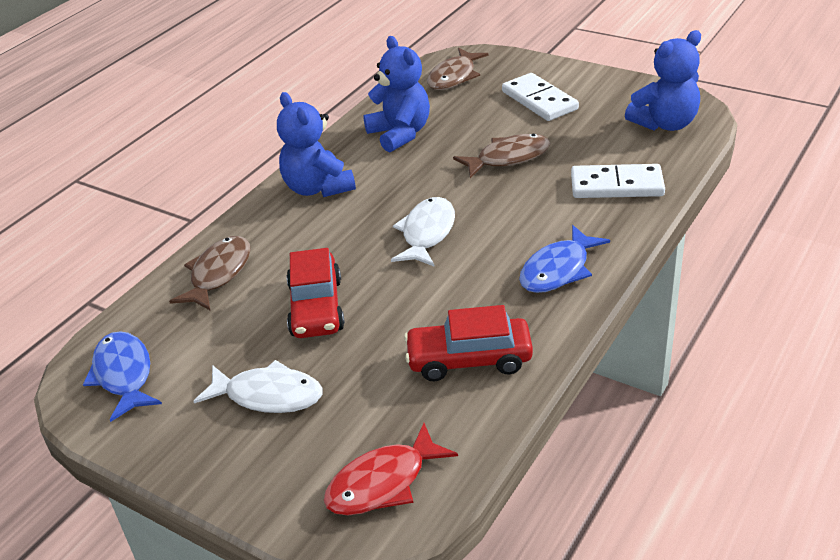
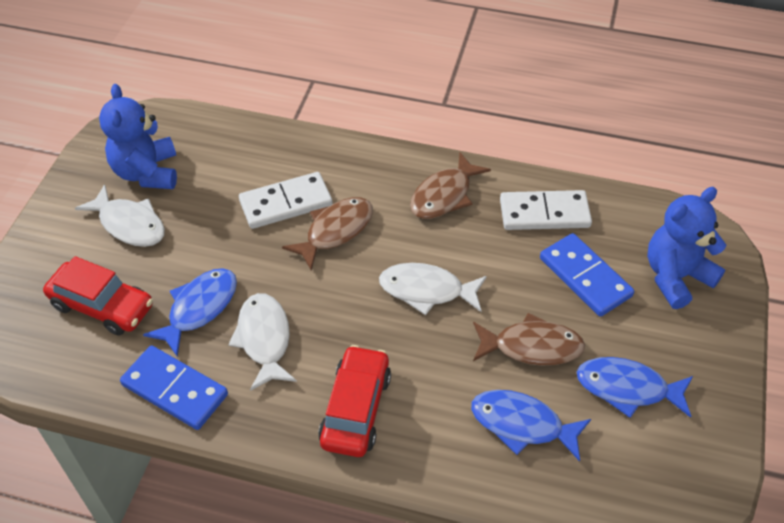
blue domino: 0 -> 2
blue fish: 2 -> 3
blue teddy bear: 3 -> 2
red fish: 1 -> 0
white fish: 2 -> 3

